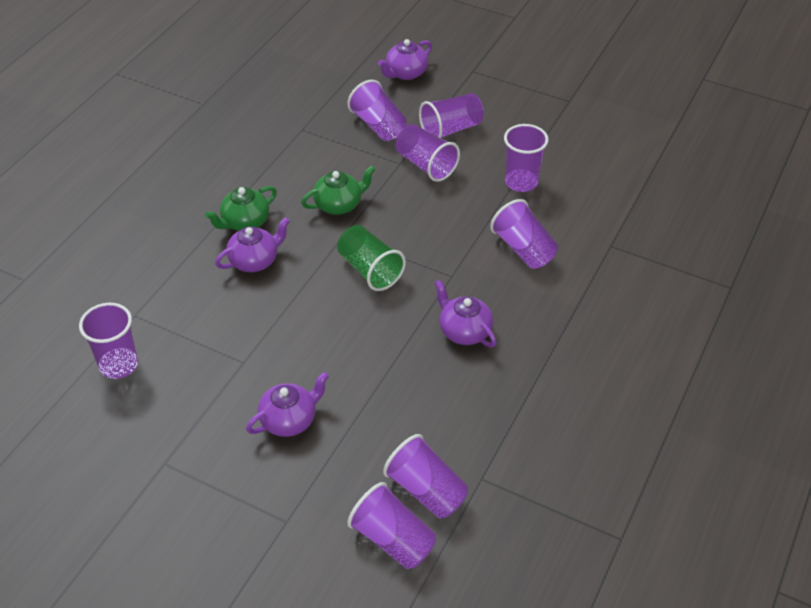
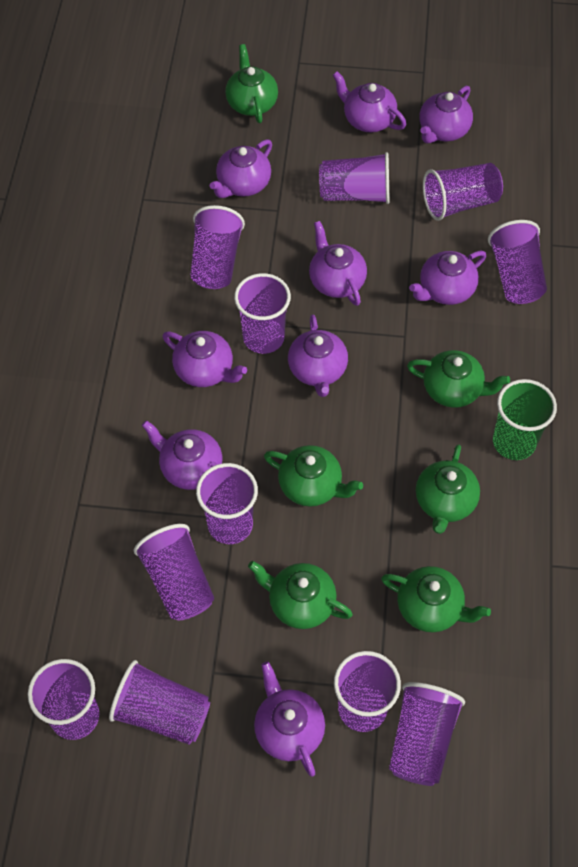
green teapot: 2 -> 6
purple cup: 8 -> 11
purple teapot: 4 -> 9

